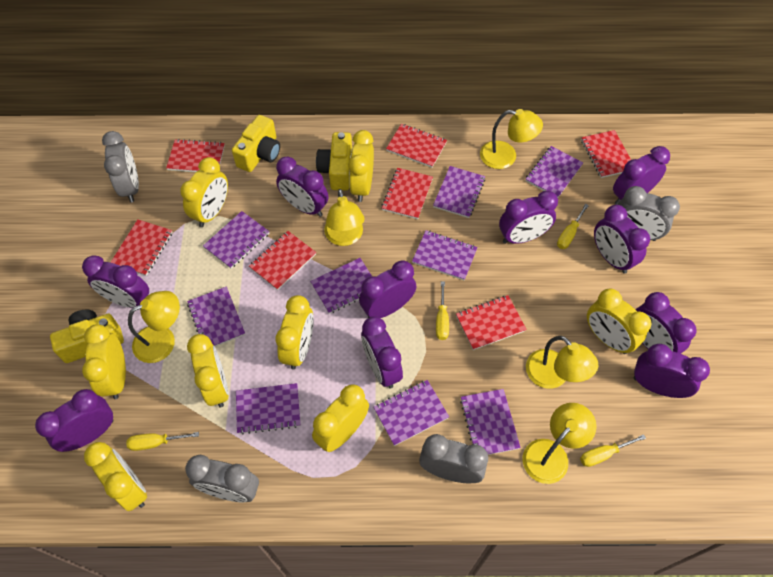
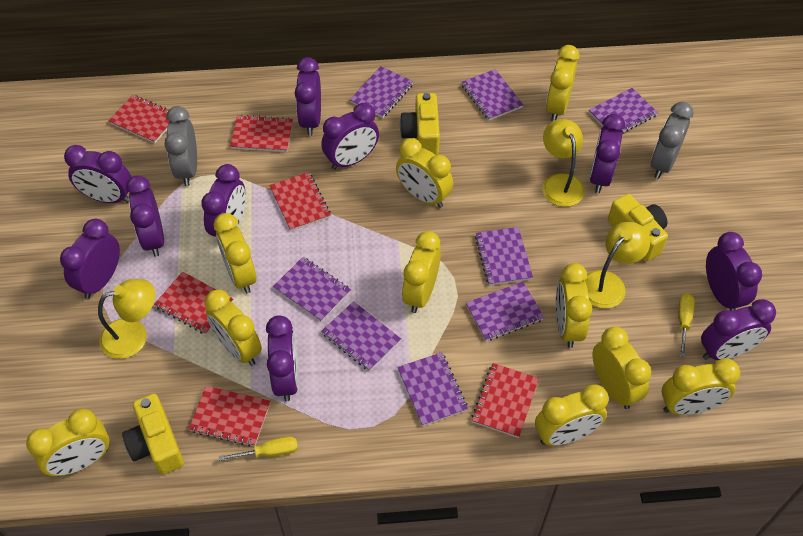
grey clock: 4 -> 2
purple notebook: 9 -> 8
red notebook: 7 -> 6
yellow clock: 8 -> 10
yellow lamp: 5 -> 3
yellow screwdriver: 4 -> 2

